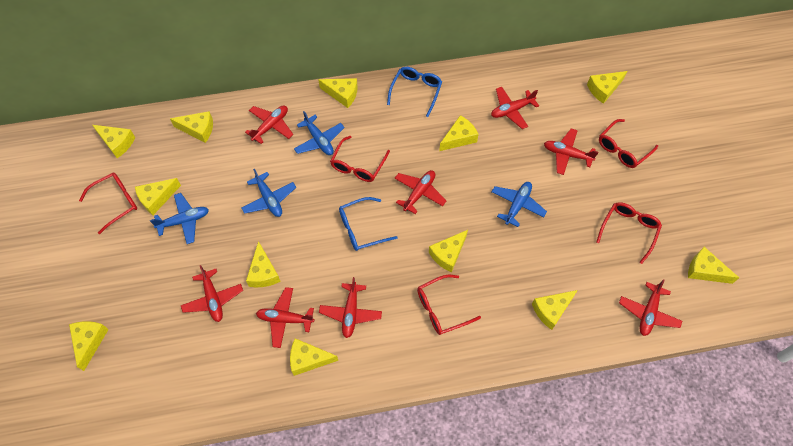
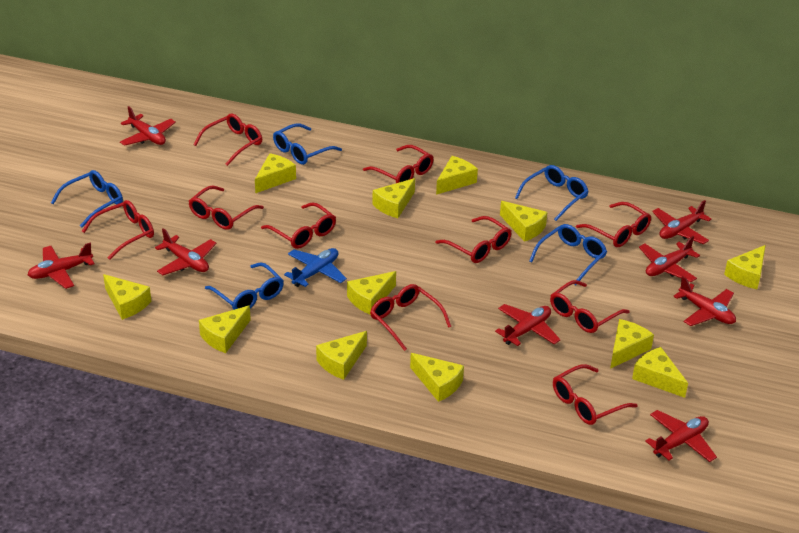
blue glasses: 2 -> 5
blue plane: 4 -> 1
red glasses: 5 -> 10

